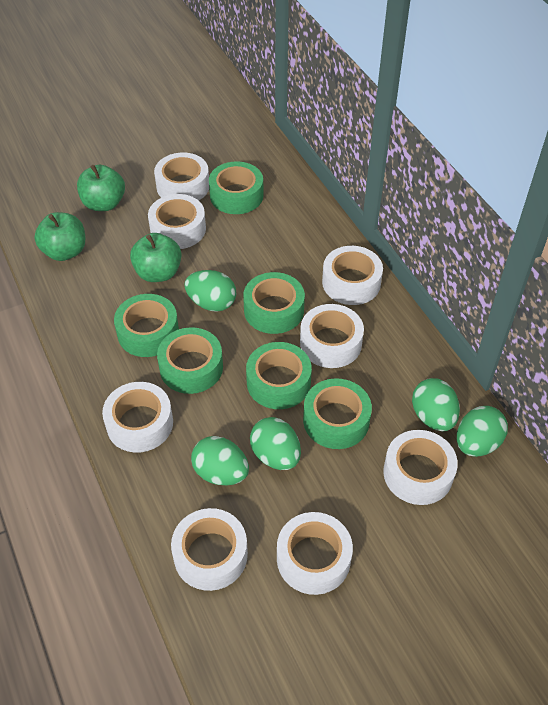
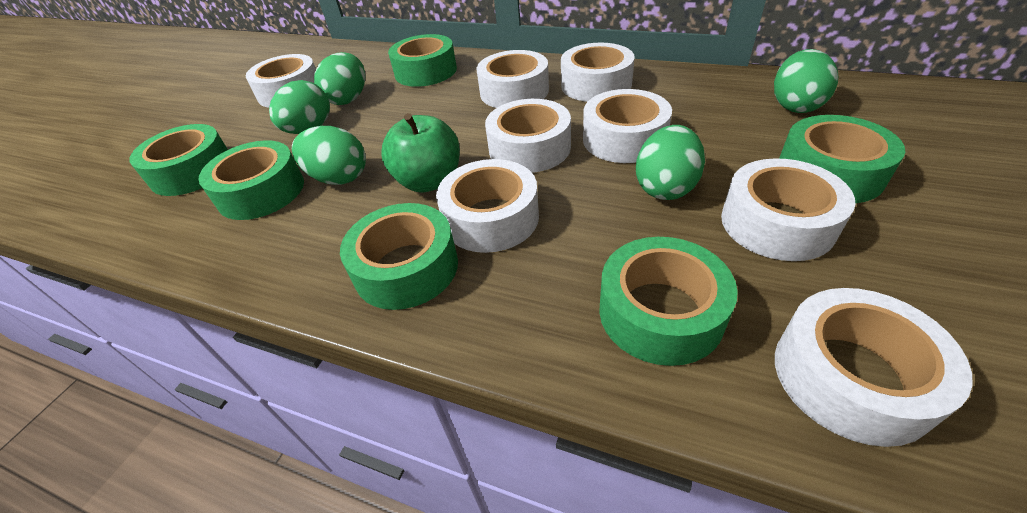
green apple: 3 -> 1

